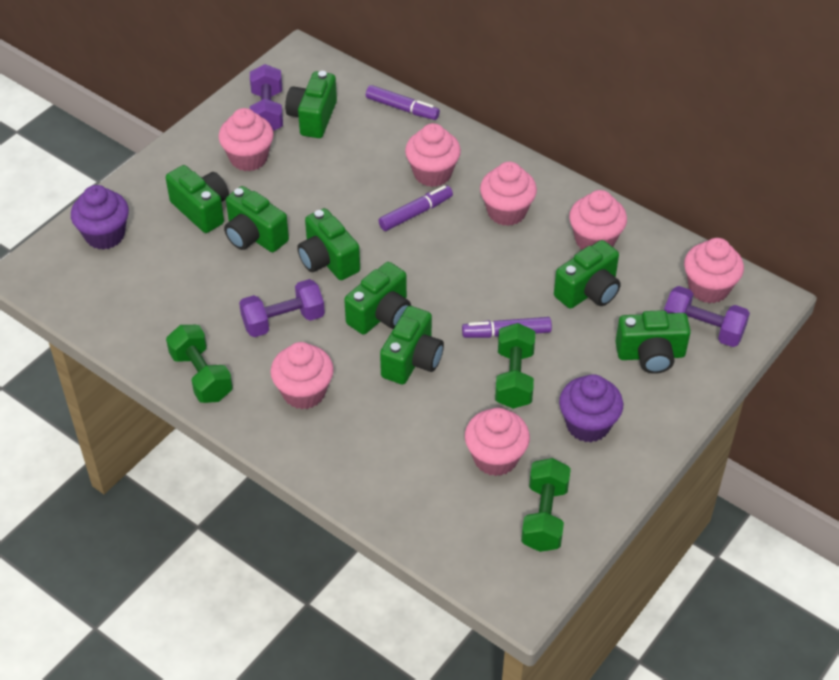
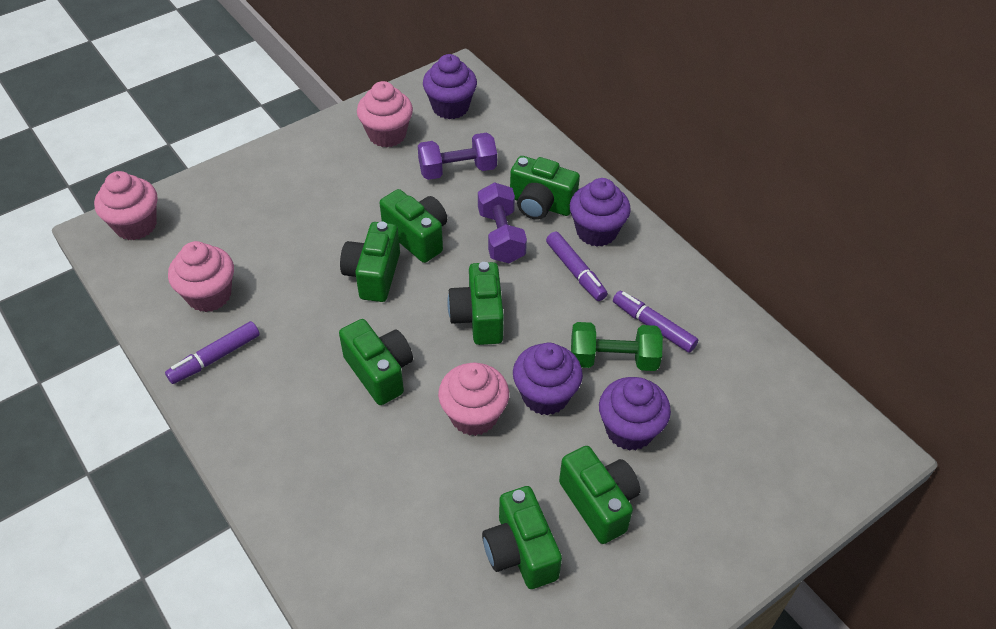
green camera: 8 -> 7
green dumbbell: 3 -> 1
pink cupcake: 7 -> 4
purple cupcake: 2 -> 4
purple dumbbell: 3 -> 2

